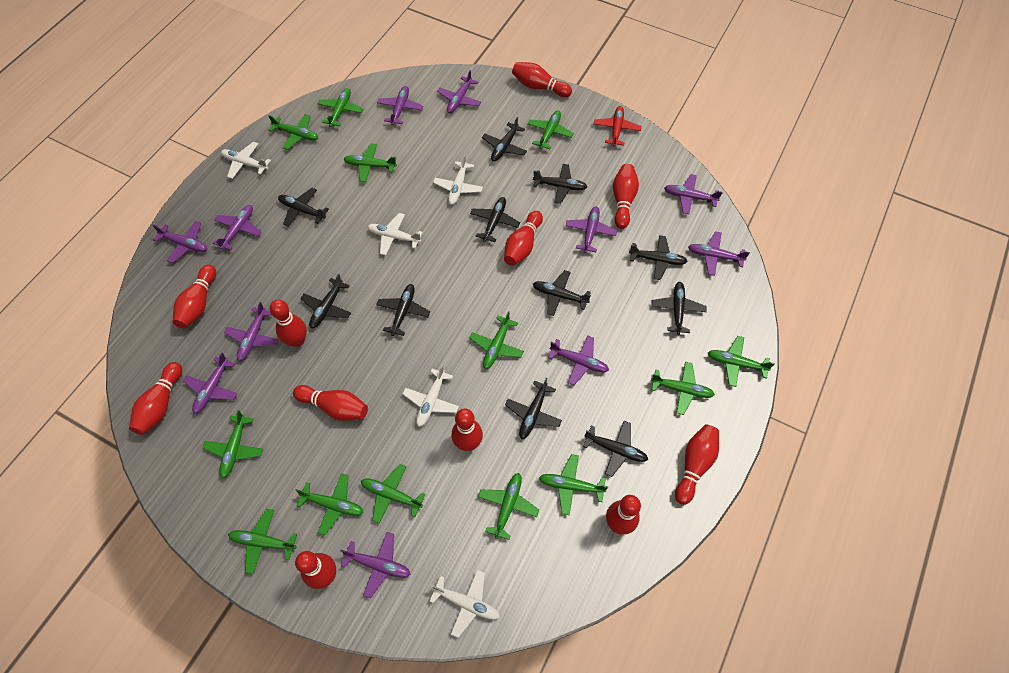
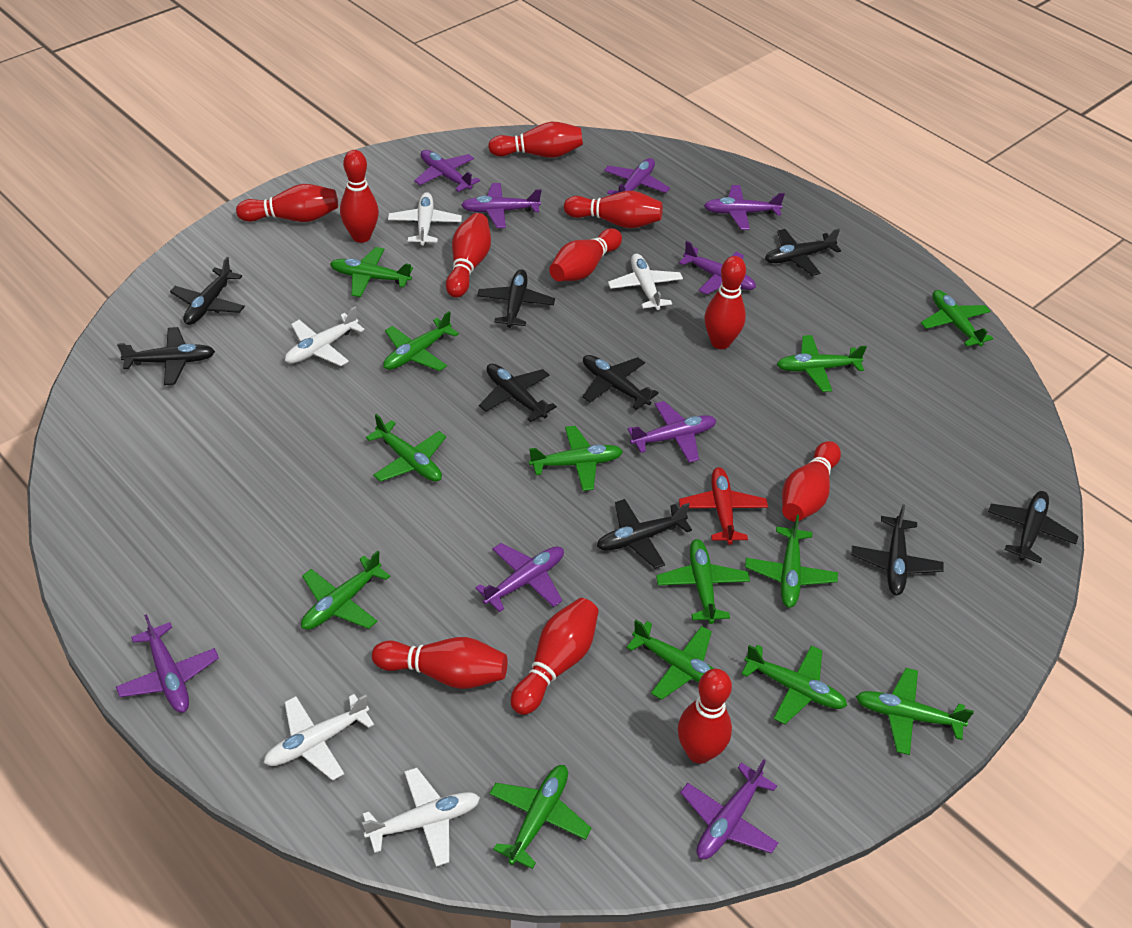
black plane: 11 -> 9
purple plane: 11 -> 9

